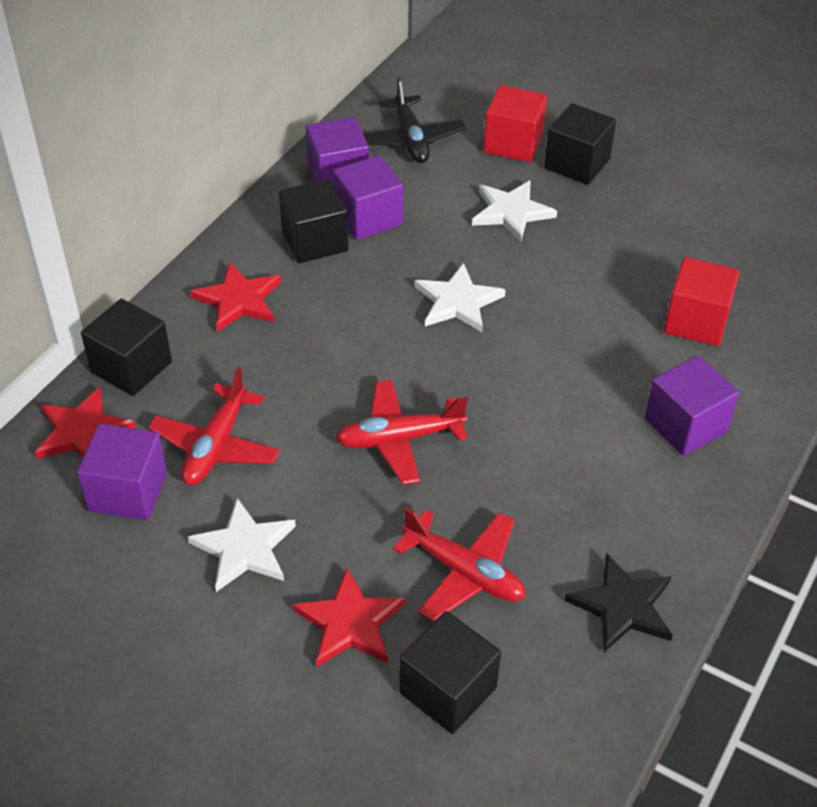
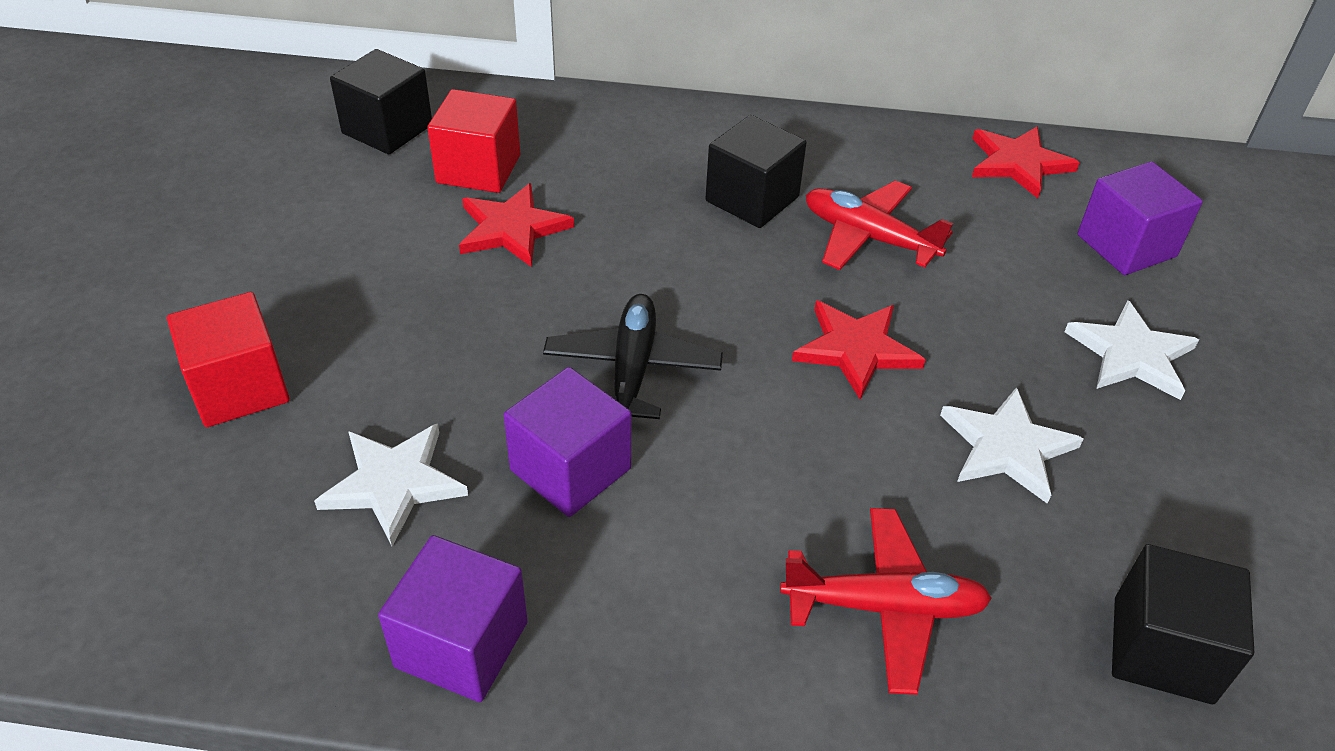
black cube: 4 -> 3
black star: 1 -> 0
purple cube: 4 -> 3
red plane: 3 -> 2

